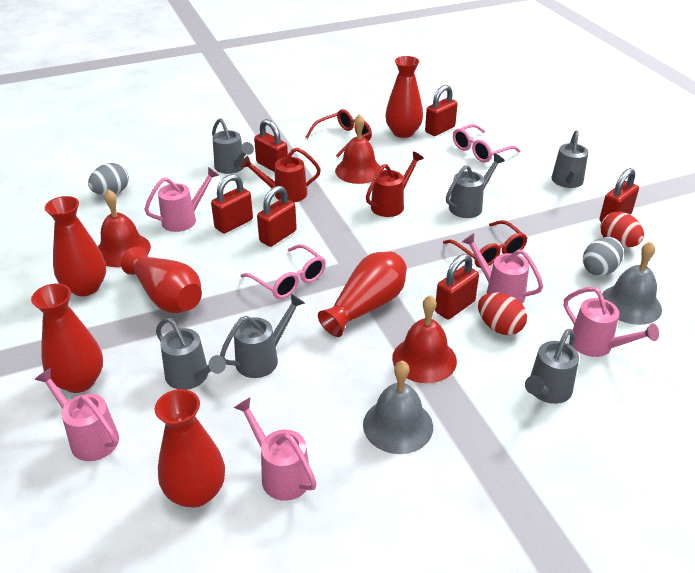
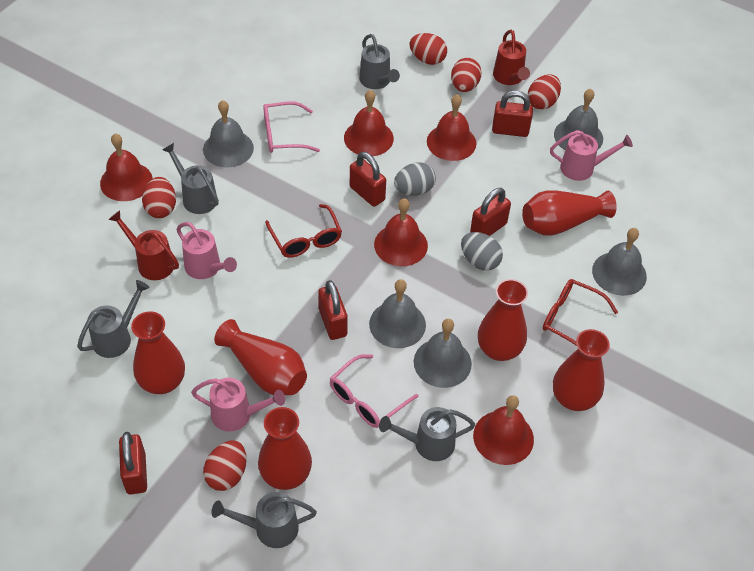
grey bell: 2 -> 5
grey watering can: 6 -> 5
pink watering can: 5 -> 3
red bell: 3 -> 5
red egg: 2 -> 5
red padlock: 6 -> 5

